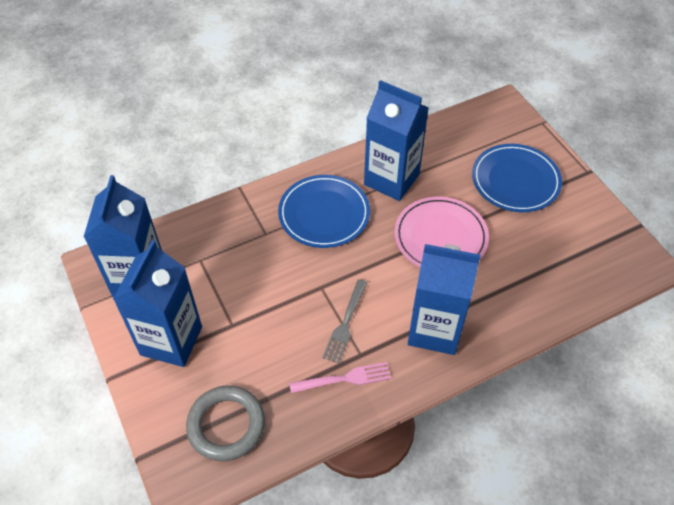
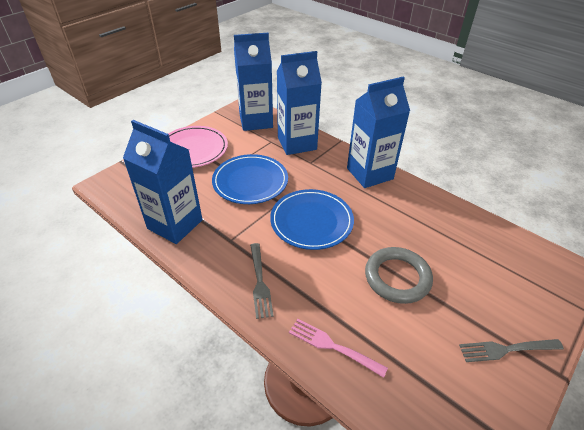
grey fork: 1 -> 2

